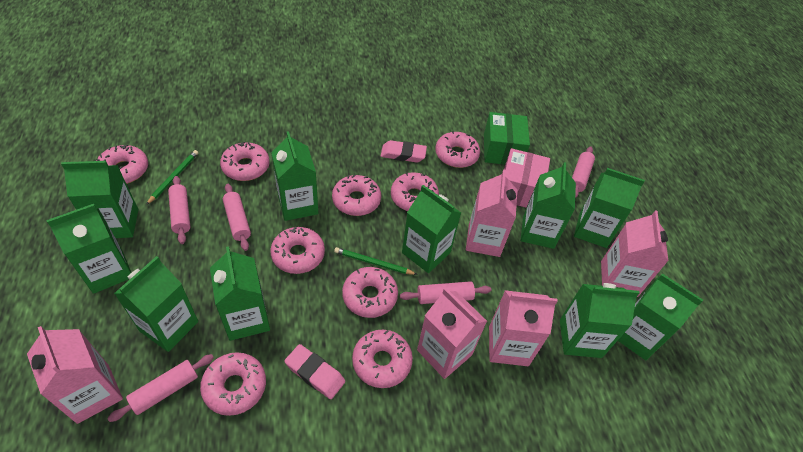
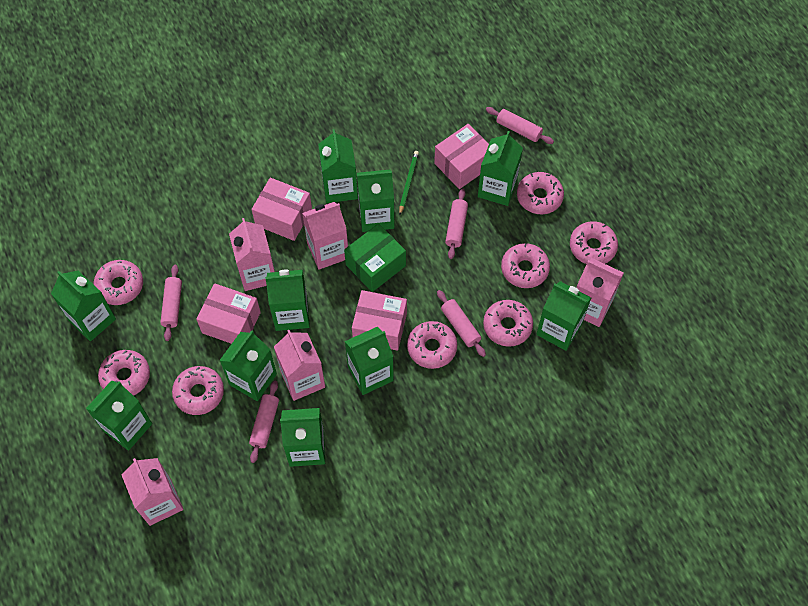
green pencil: 2 -> 1
pink box: 1 -> 4
pink donut: 9 -> 8
pink eraser: 2 -> 0

